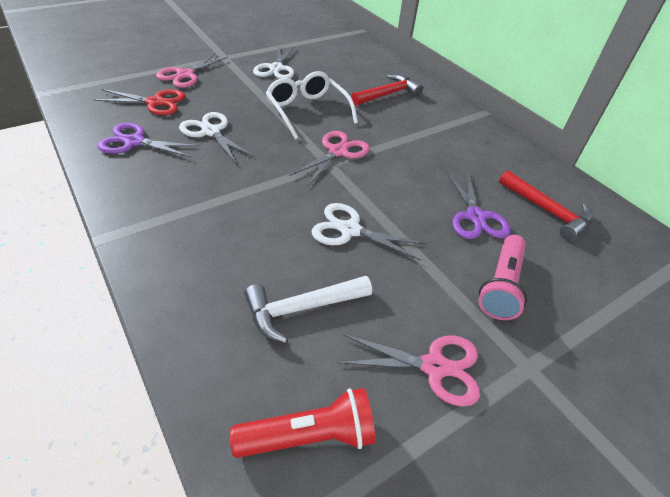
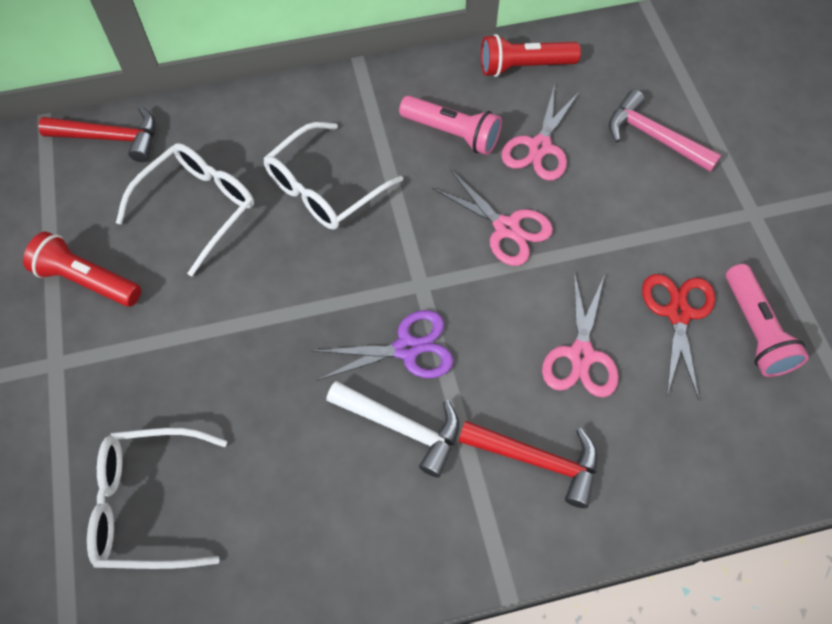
pink flashlight: 1 -> 2
pink hammer: 0 -> 1
purple scissors: 2 -> 1
red flashlight: 1 -> 2
white glasses: 1 -> 3
white scissors: 3 -> 0

